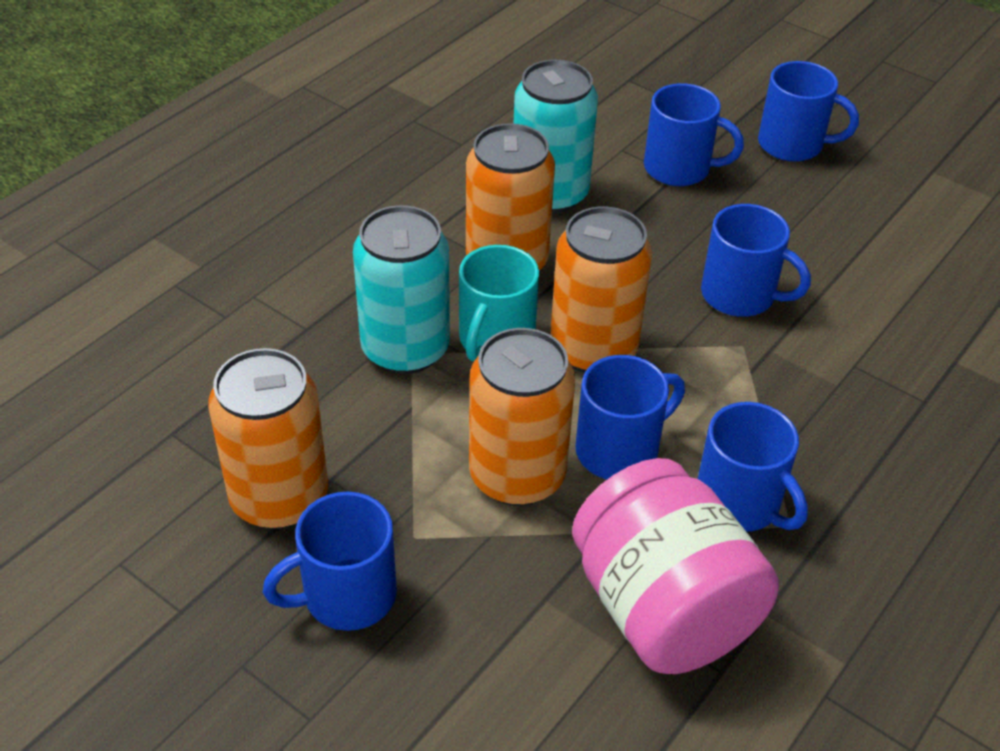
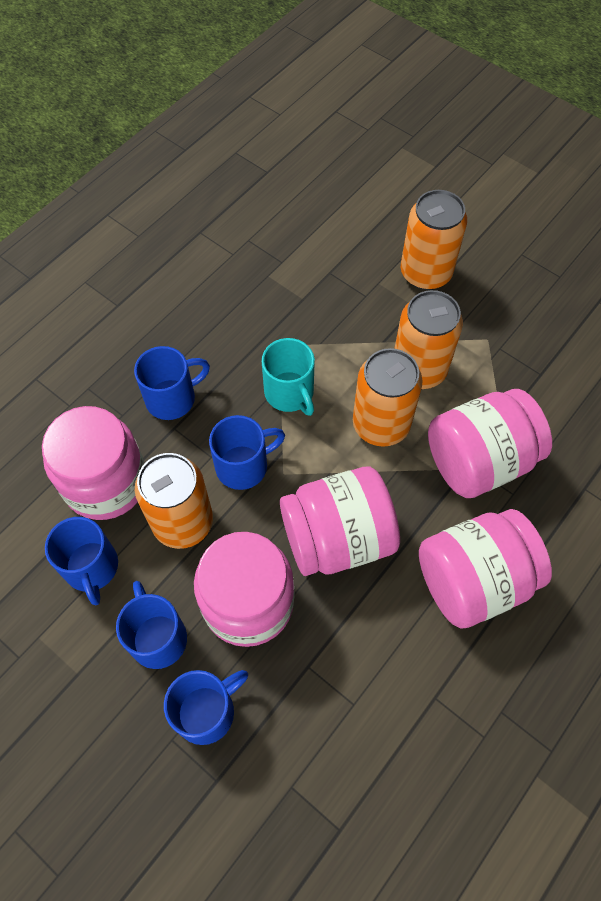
blue mug: 6 -> 5
pink jar: 1 -> 5
turquoise can: 2 -> 0

